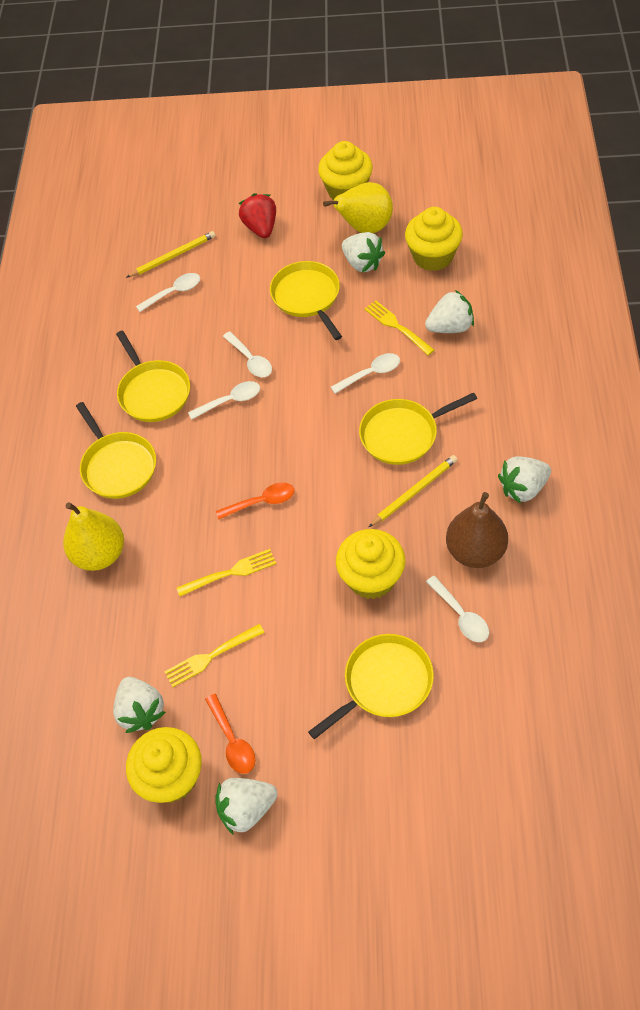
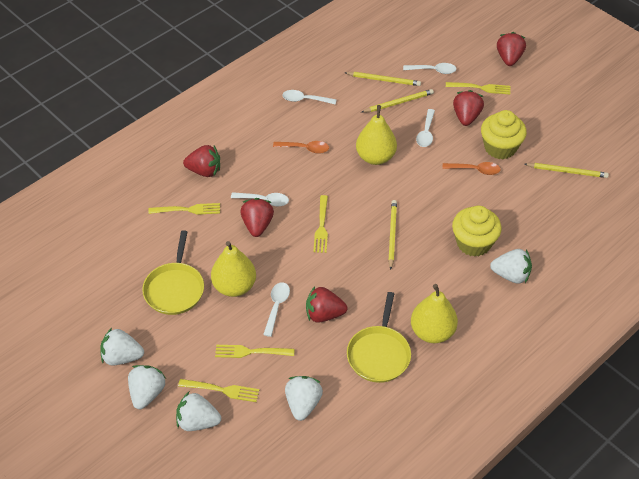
brown pear: 1 -> 0
red strawberry: 1 -> 5
yellow cupcake: 4 -> 2
yellow fork: 3 -> 5
yellow pan: 5 -> 2
yellow pear: 2 -> 3
yellow pencil: 2 -> 4

